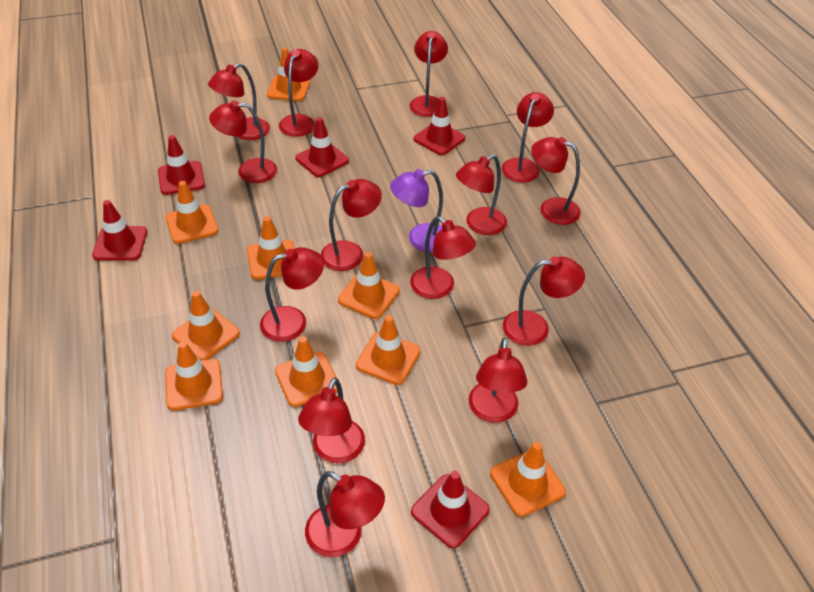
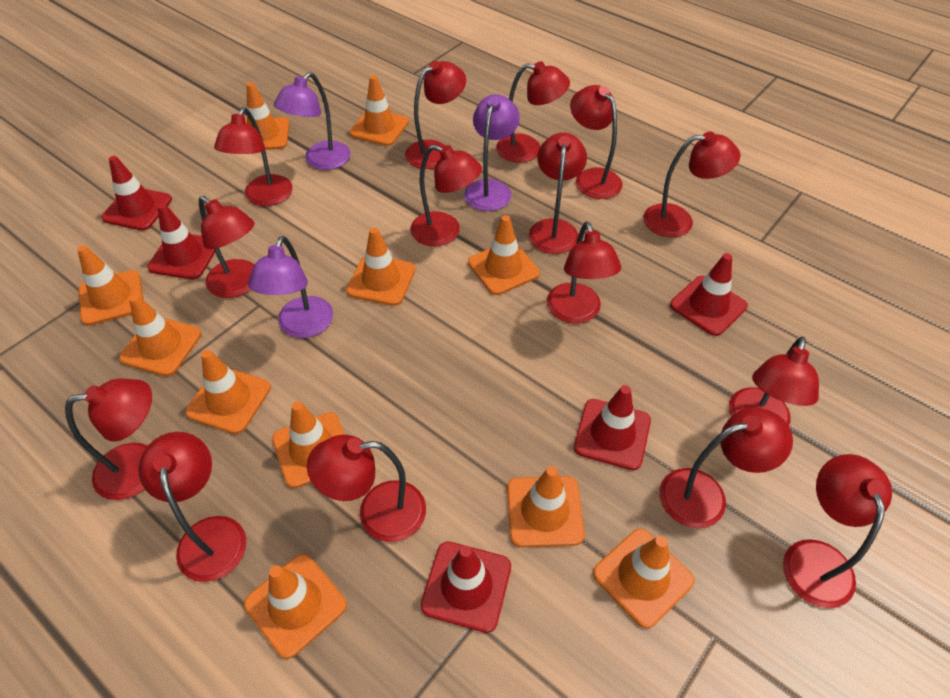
orange traffic cone: 9 -> 11
purple lamp: 1 -> 3
red lamp: 14 -> 15

